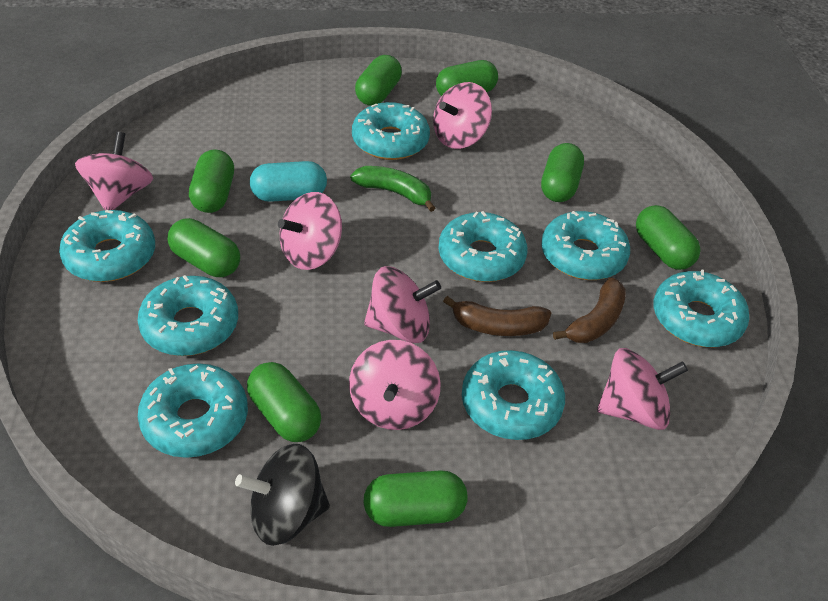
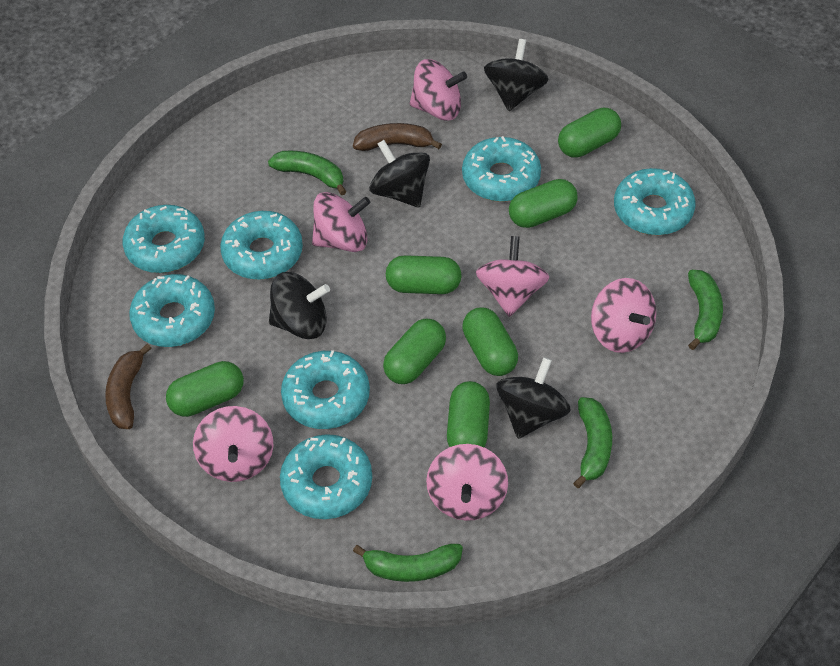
black spinning top: 1 -> 4
green banana: 1 -> 4
green capsule: 8 -> 7
turquoise capsule: 1 -> 0
turquoise donut: 8 -> 7

